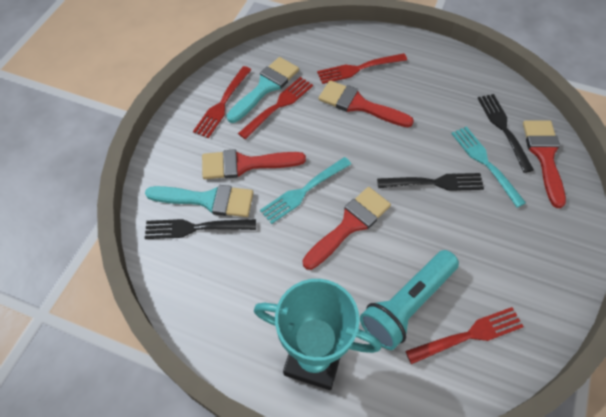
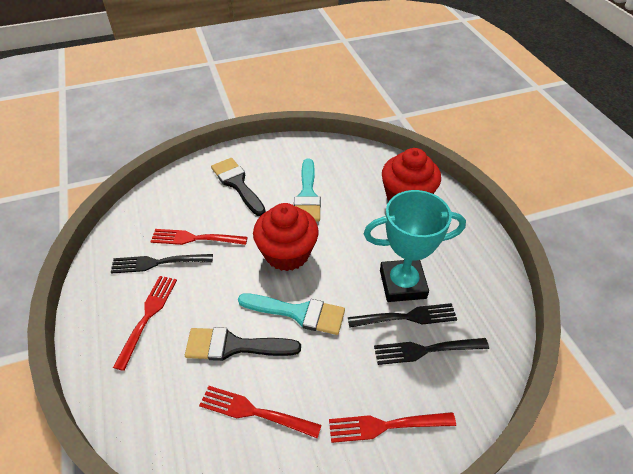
black brush: 0 -> 2
red brush: 4 -> 0
red cupcake: 0 -> 2
turquoise flashlight: 1 -> 0
turquoise fork: 2 -> 0

